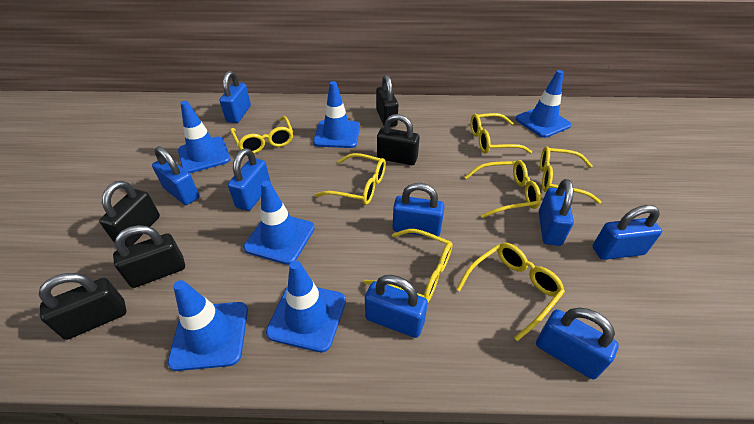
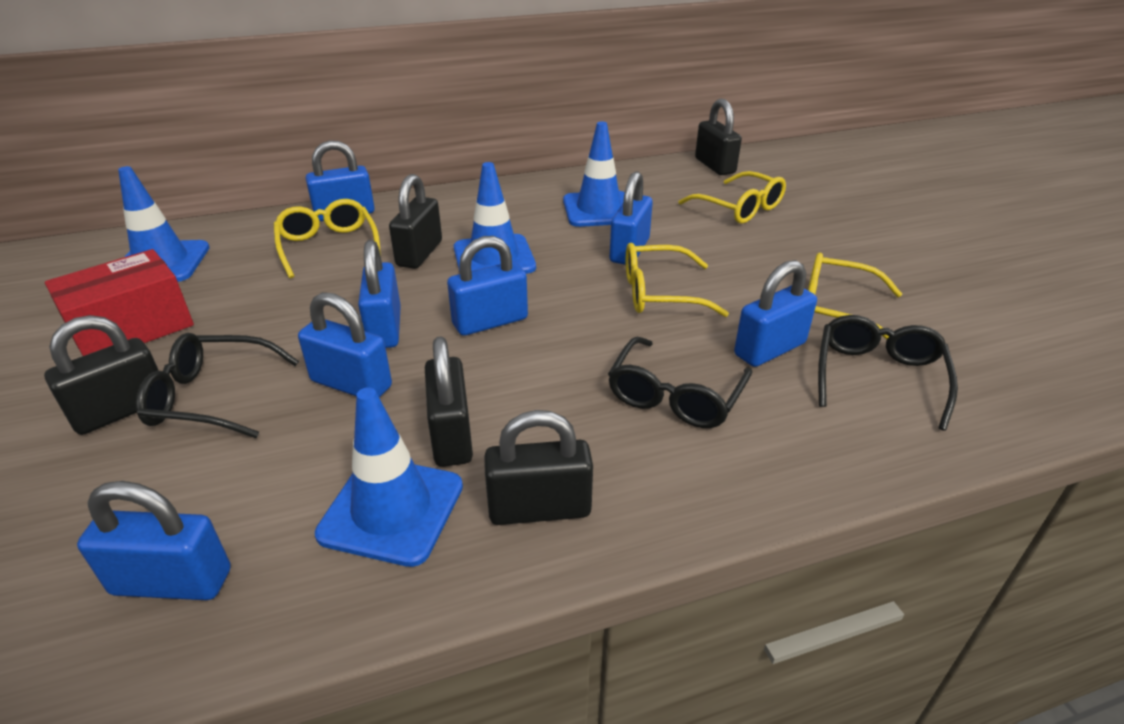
black glasses: 0 -> 3
blue padlock: 8 -> 7
blue traffic cone: 6 -> 4
red box: 0 -> 1
yellow glasses: 7 -> 4

